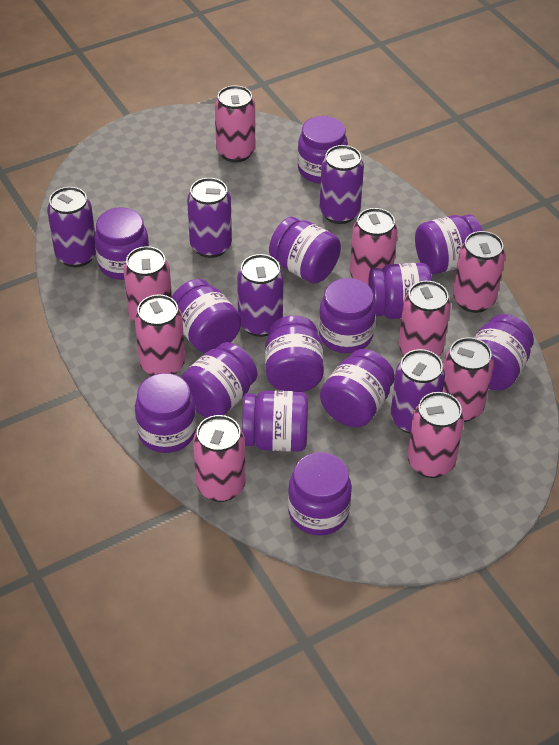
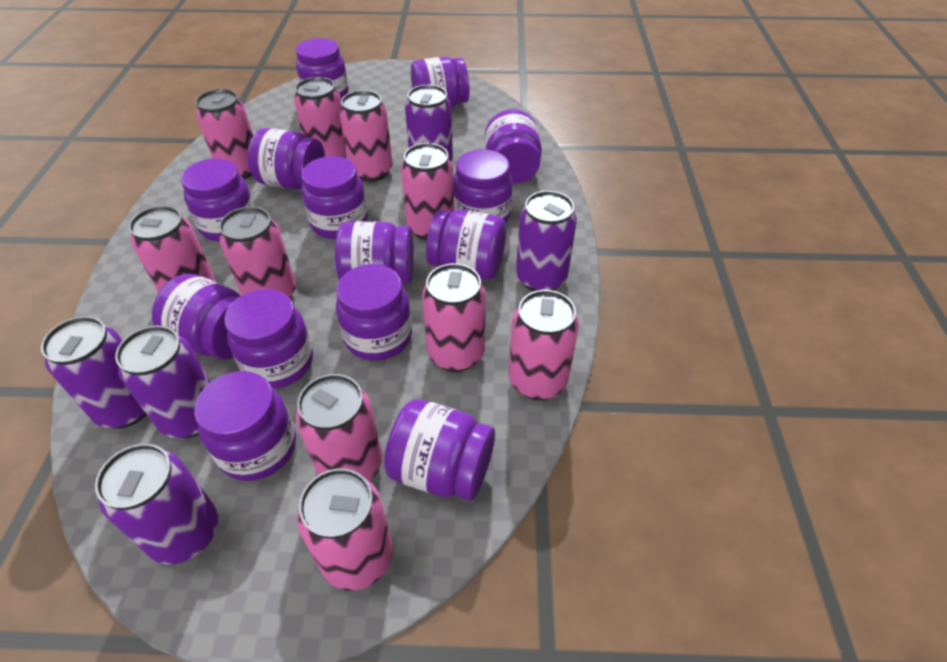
pink can: 9 -> 10

